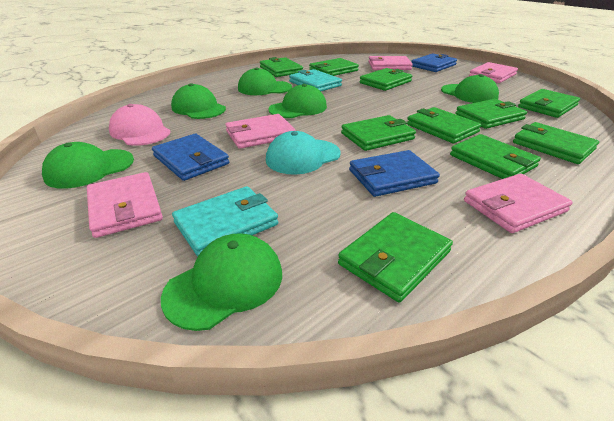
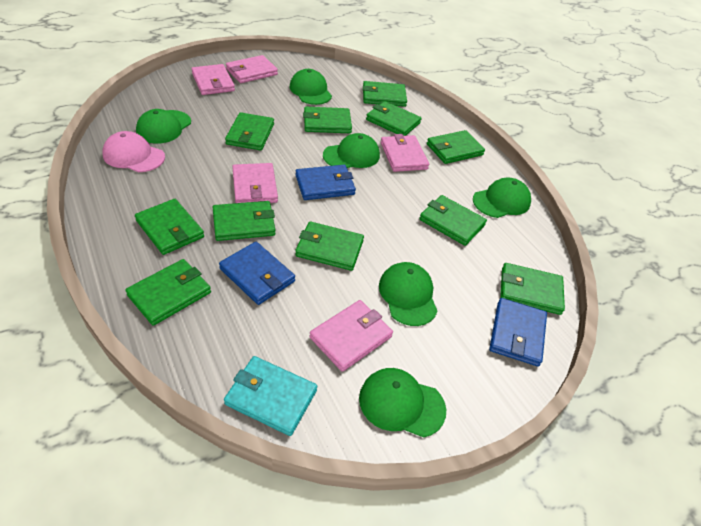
green wallet: 10 -> 11
turquoise cap: 1 -> 0
turquoise wallet: 2 -> 1

